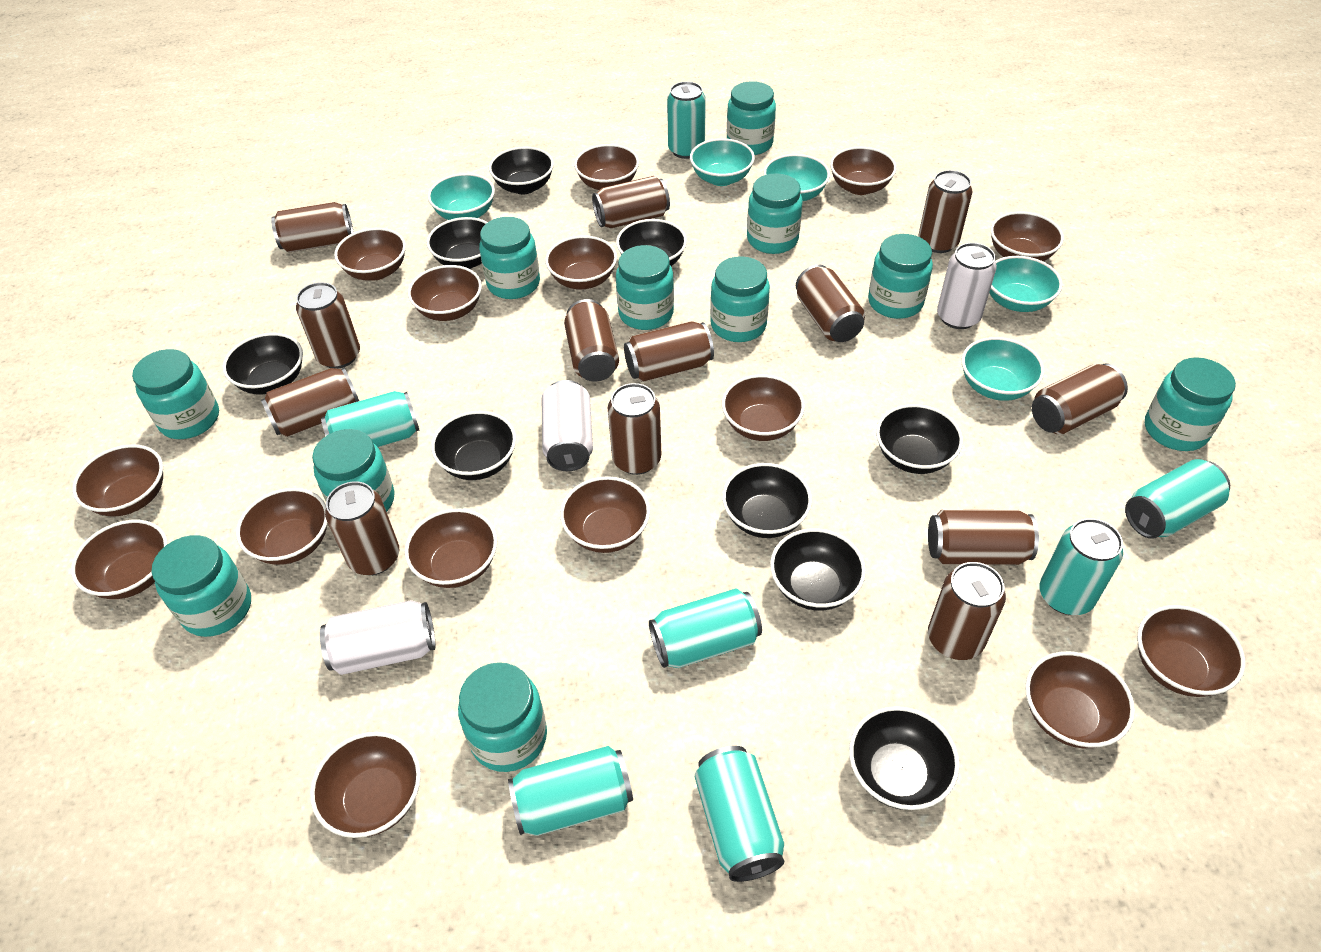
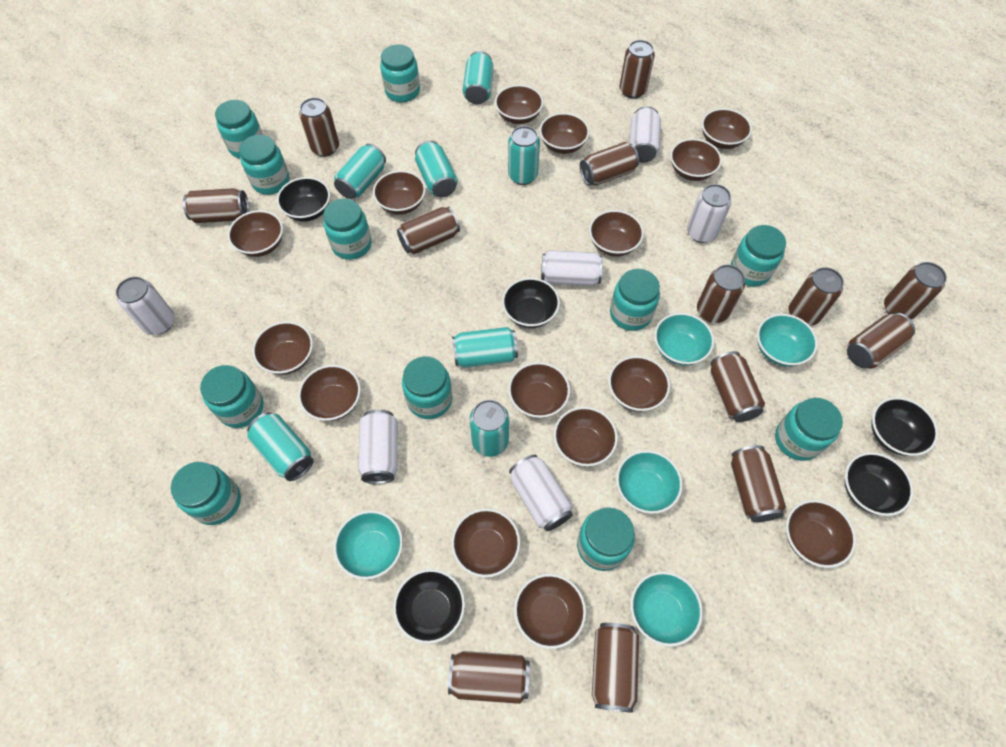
black bowl: 9 -> 5
white can: 3 -> 6

